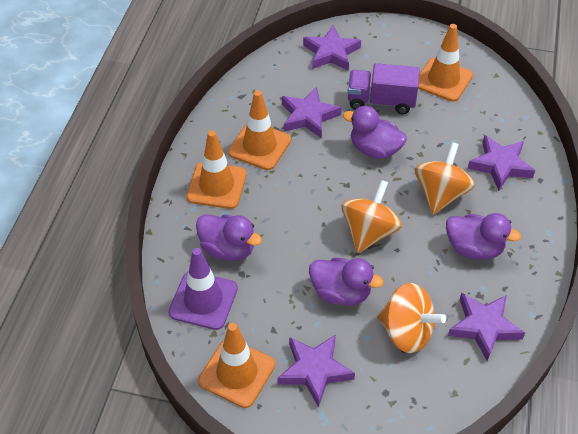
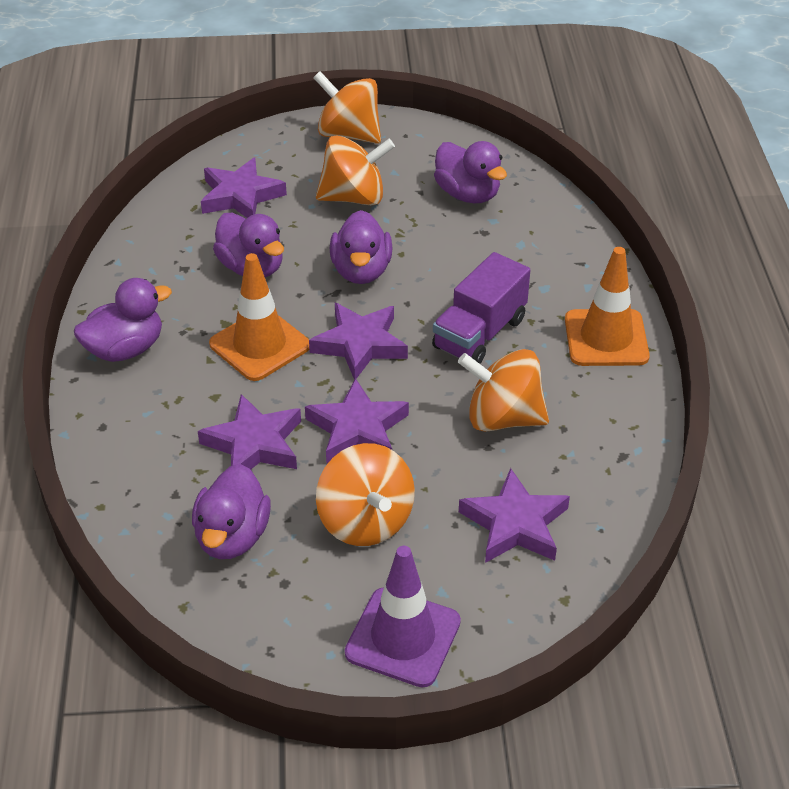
orange spinning top: 3 -> 4
orange traffic cone: 4 -> 2
purple duck: 4 -> 5

